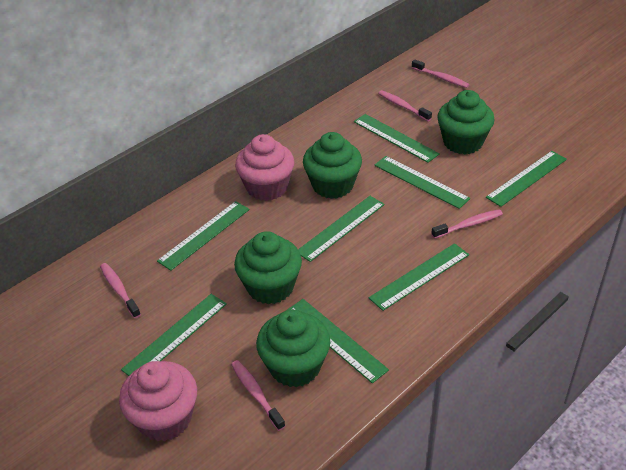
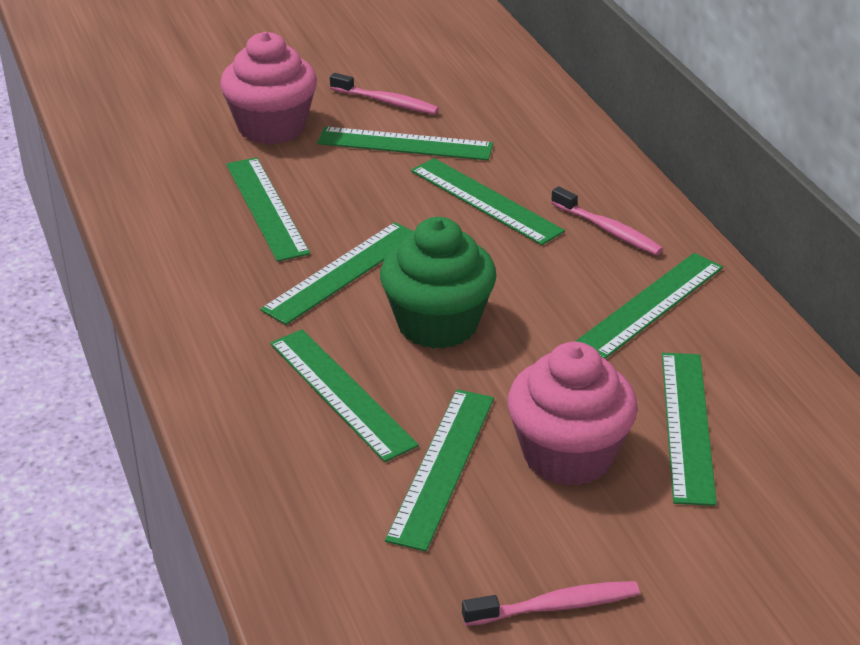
green cupcake: 4 -> 1
pink toothbrush: 5 -> 3

